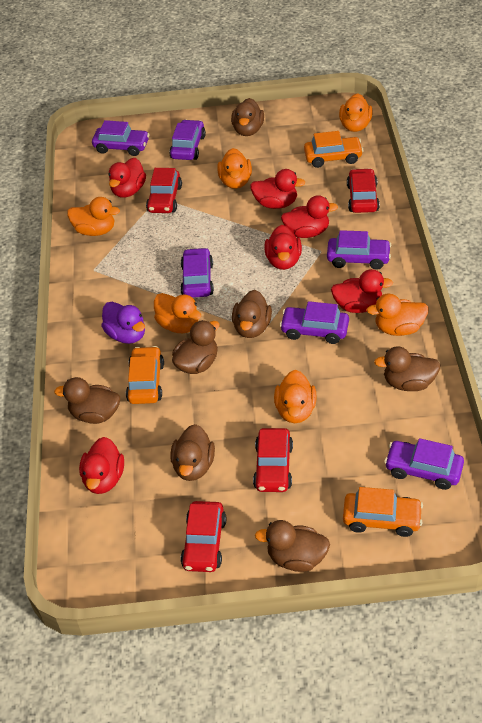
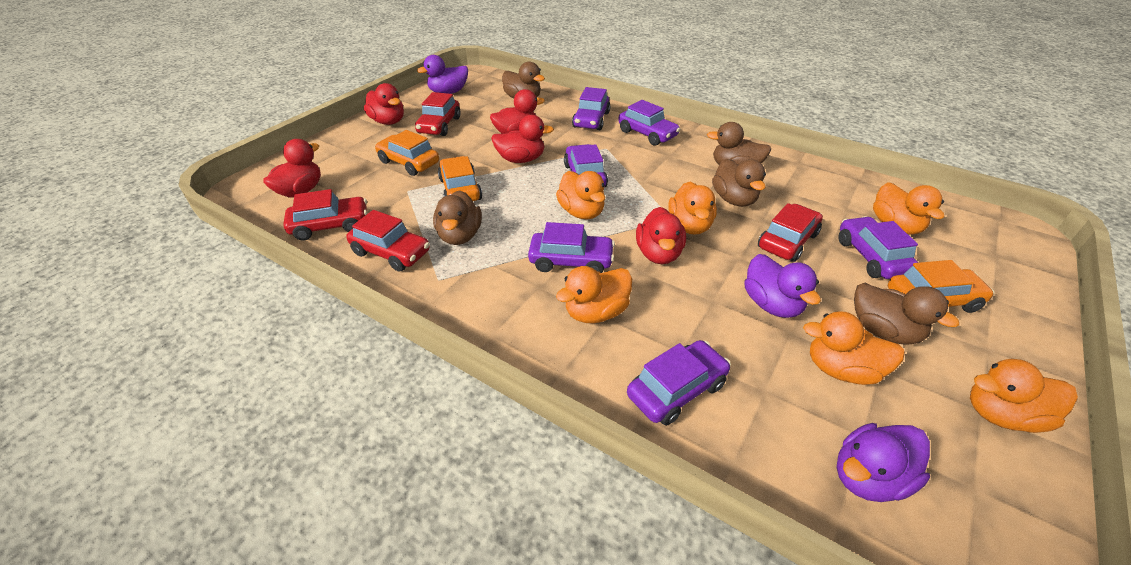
brown duck: 7 -> 5
purple duck: 1 -> 3
red duck: 6 -> 5

